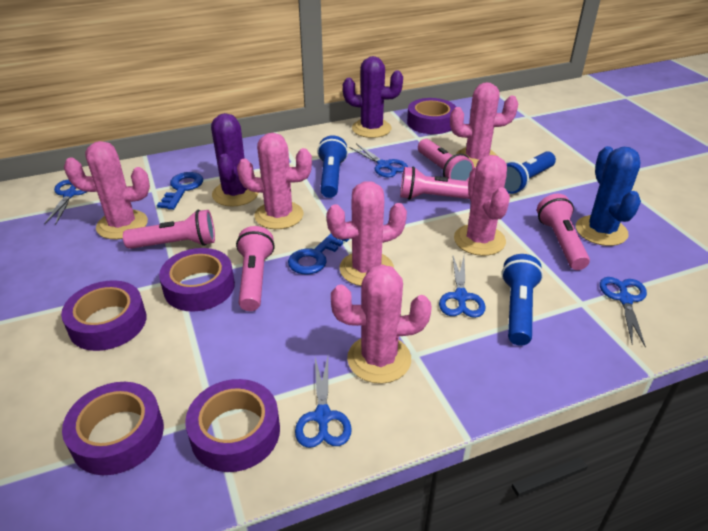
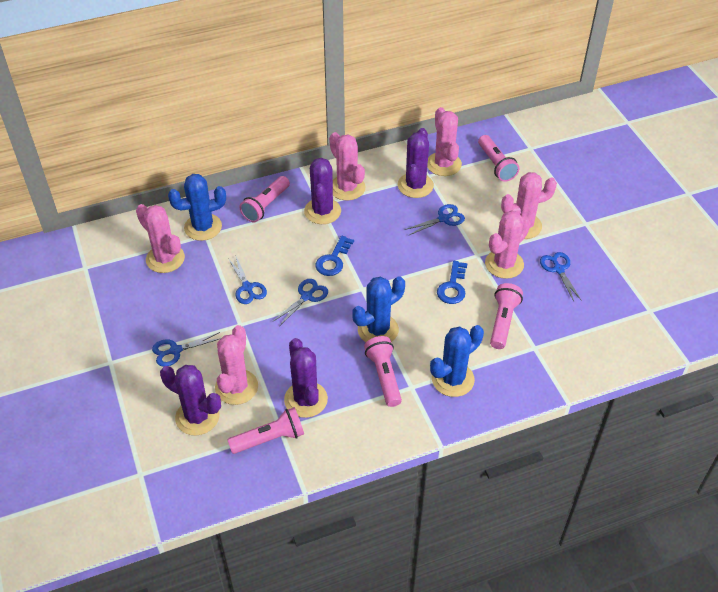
blue cactus: 1 -> 3
blue flashlight: 3 -> 0
purple cactus: 2 -> 4
purple tape: 5 -> 0

